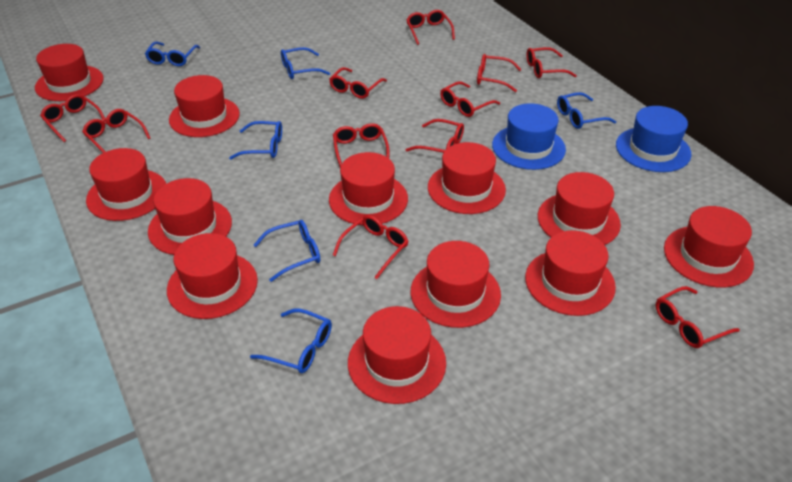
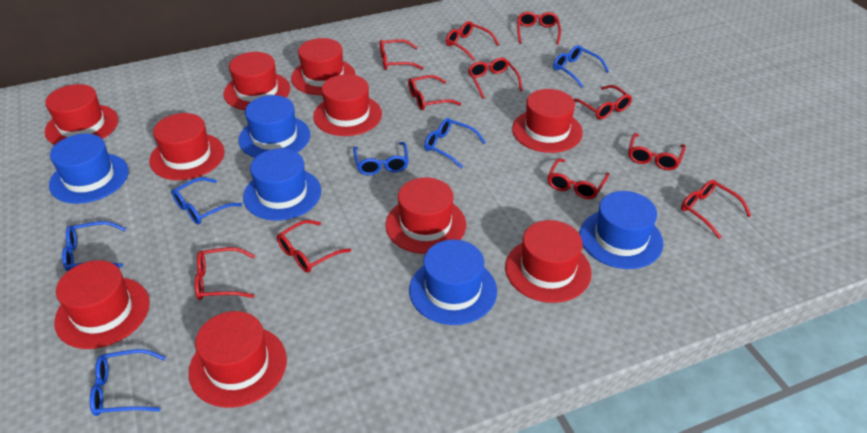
blue hat: 2 -> 5
red hat: 12 -> 10

